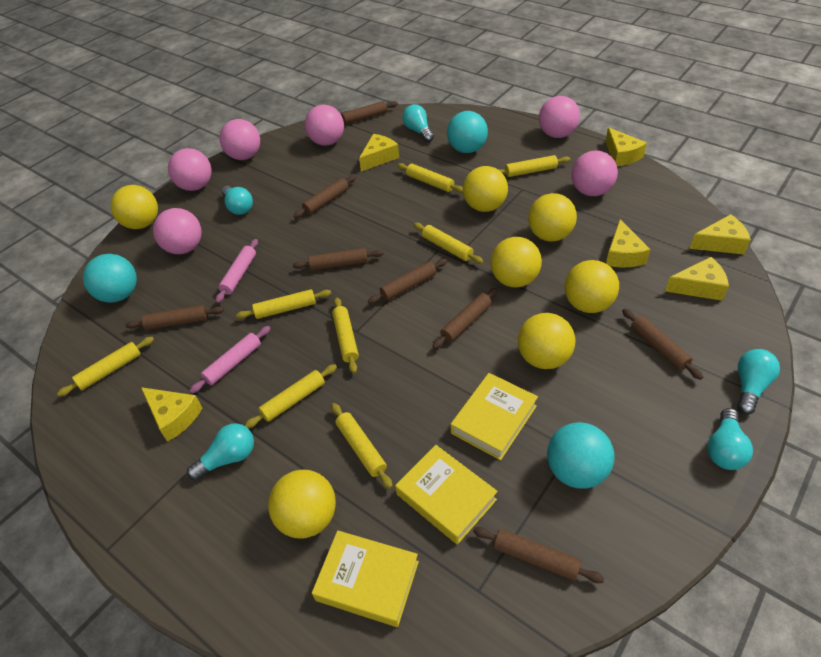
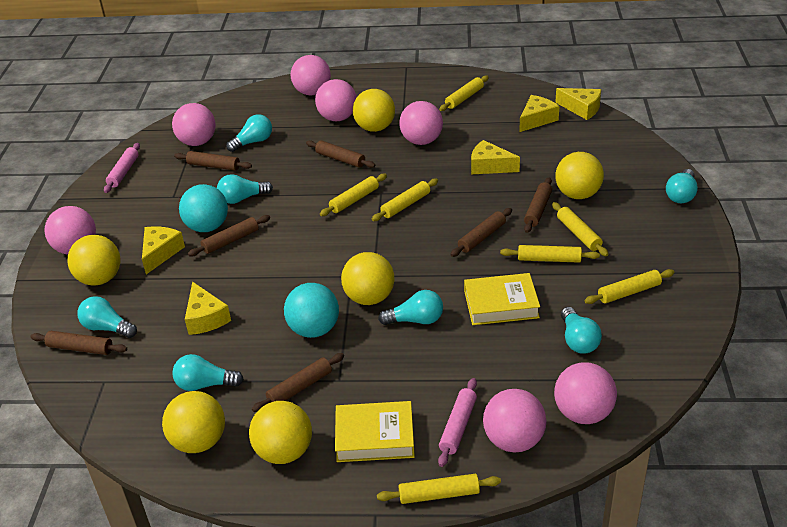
brown rolling pin: 8 -> 7
pink ball: 6 -> 7
turquoise ball: 3 -> 2
turquoise light bulb: 5 -> 7
yellow ball: 7 -> 6
yellow book: 3 -> 2
yellow cheese: 6 -> 5
yellow rolling pin: 8 -> 7

